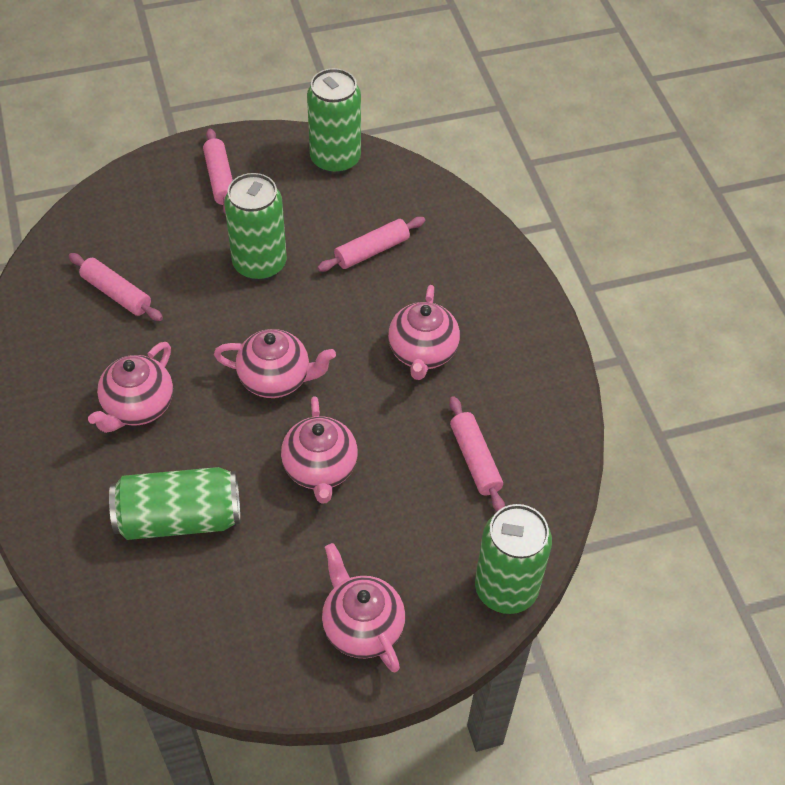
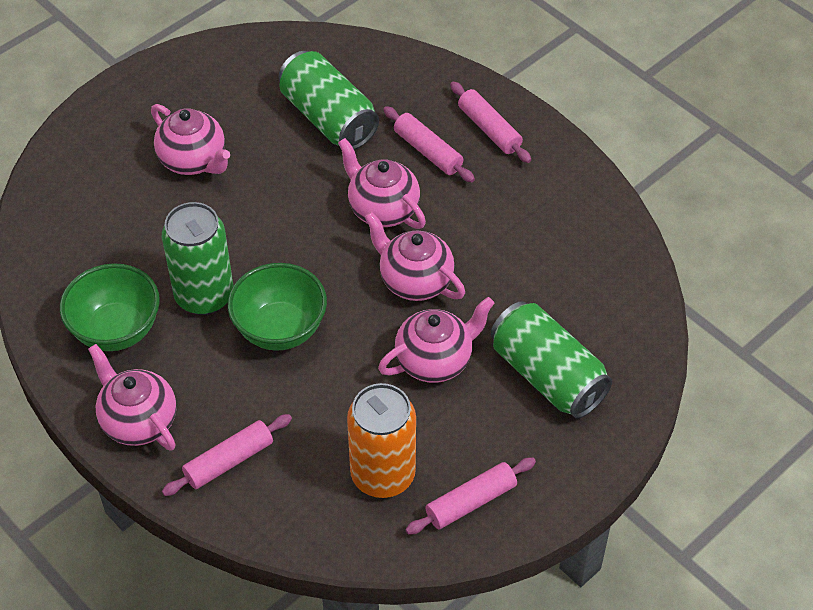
green bowl: 0 -> 2
green can: 4 -> 3
orange can: 0 -> 1

